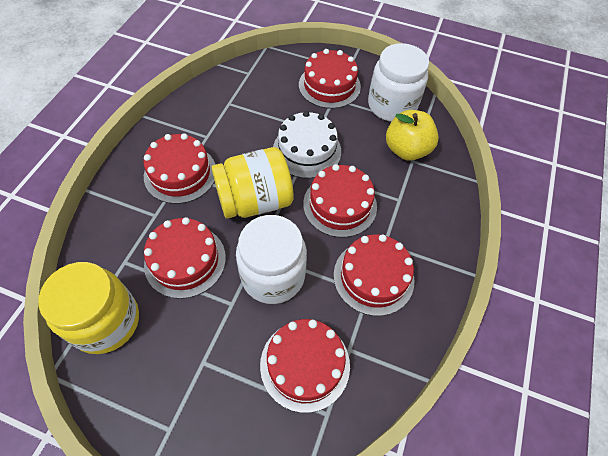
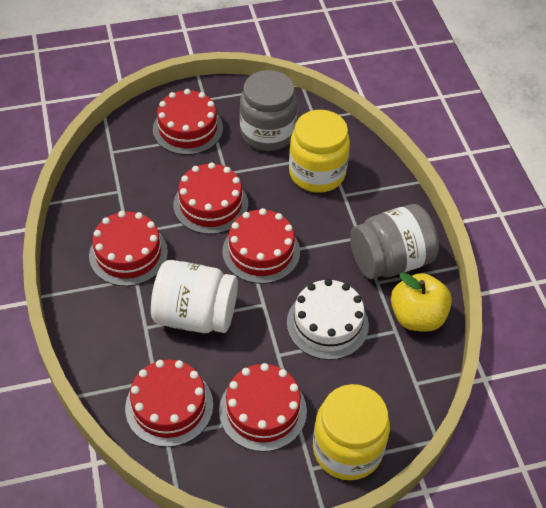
grey jar: 0 -> 2
white jar: 2 -> 1

